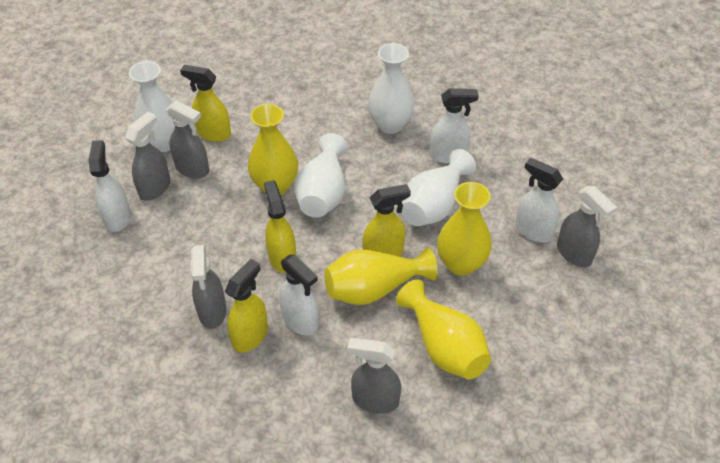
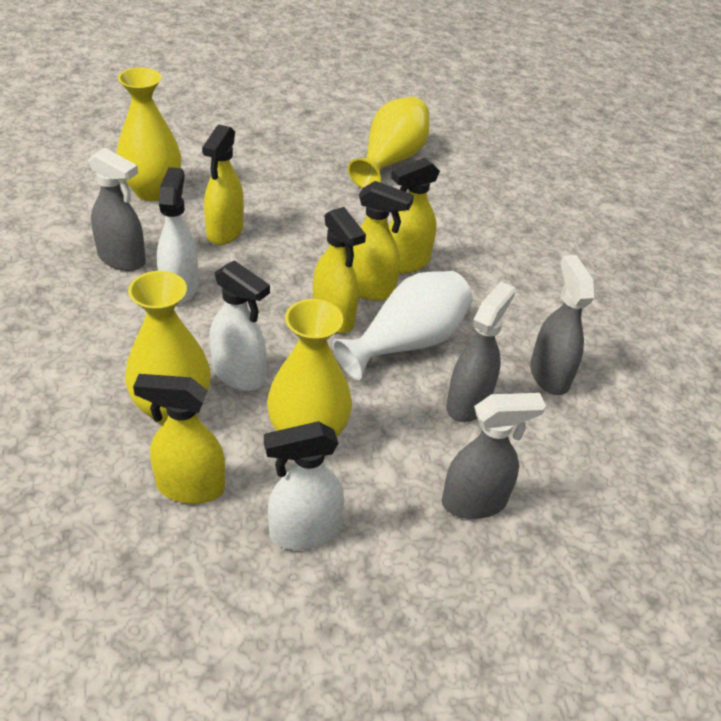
grey spray bottle: 5 -> 4
white spray bottle: 4 -> 3
white vase: 4 -> 1
yellow spray bottle: 4 -> 5

